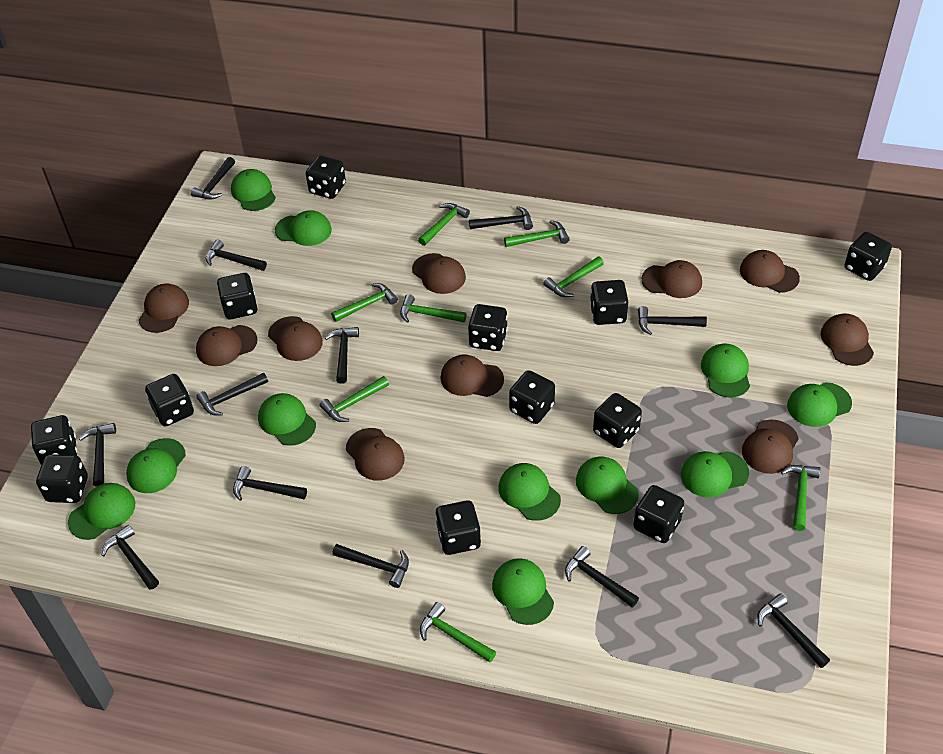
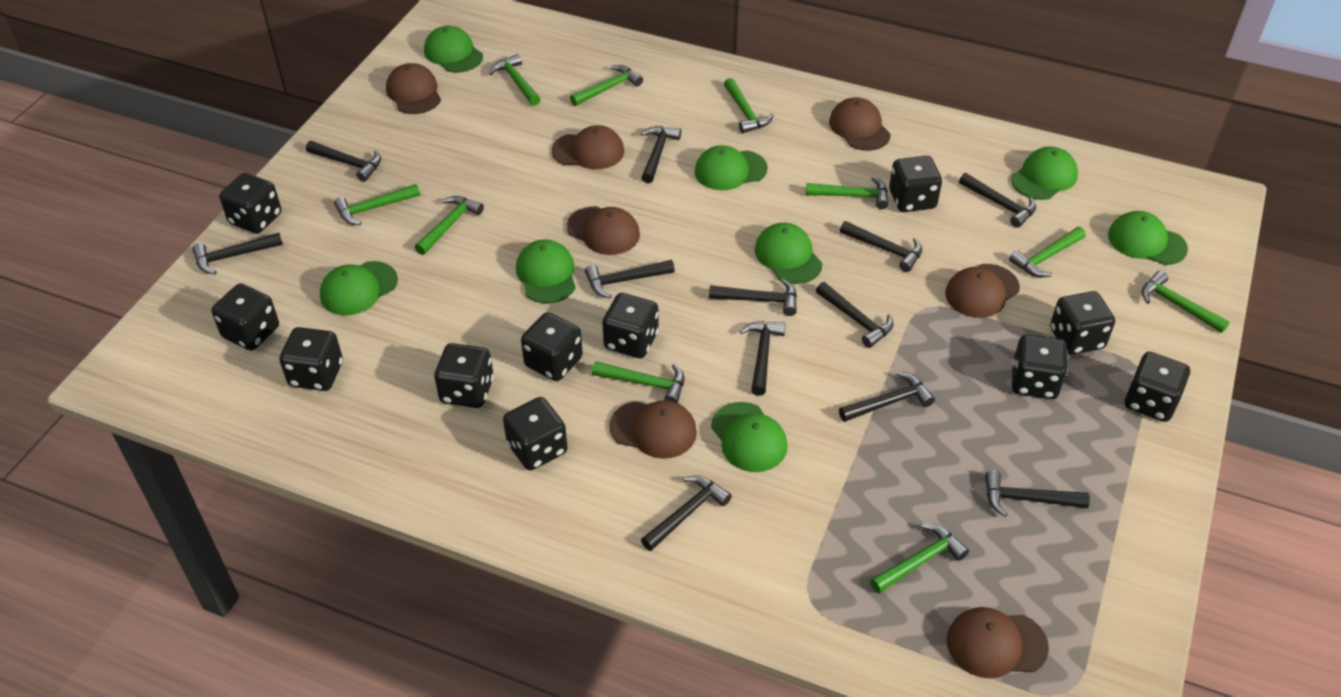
black dice: 12 -> 11
brown cap: 10 -> 7
green cap: 11 -> 8
green hammer: 8 -> 10

